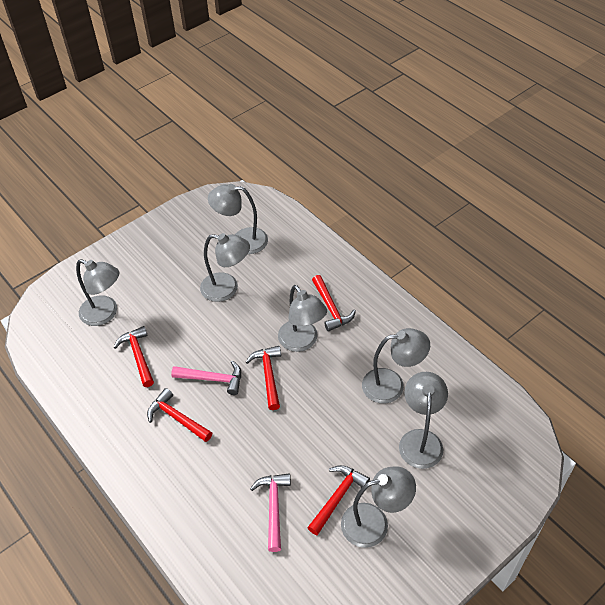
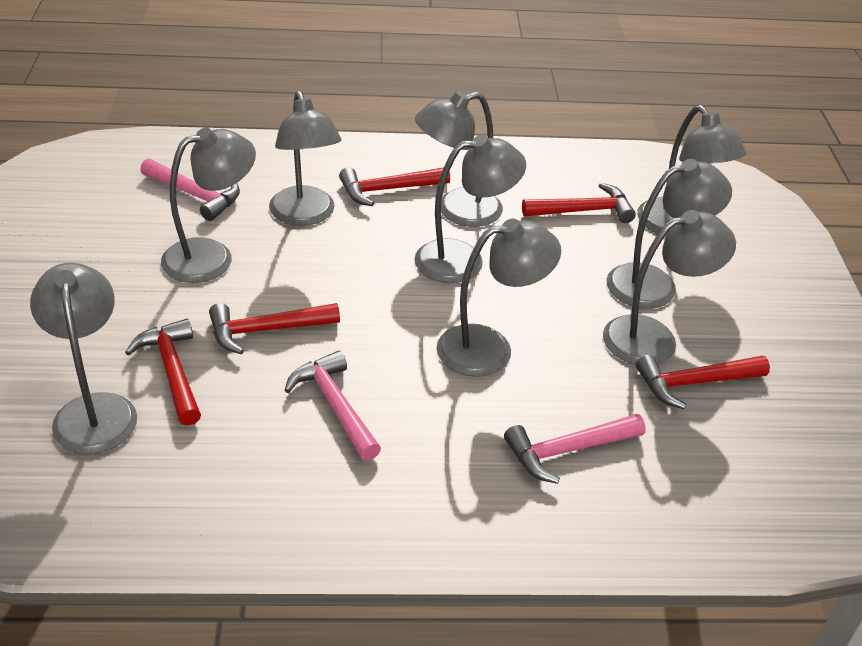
grey lamp: 7 -> 9
pink hammer: 2 -> 3

